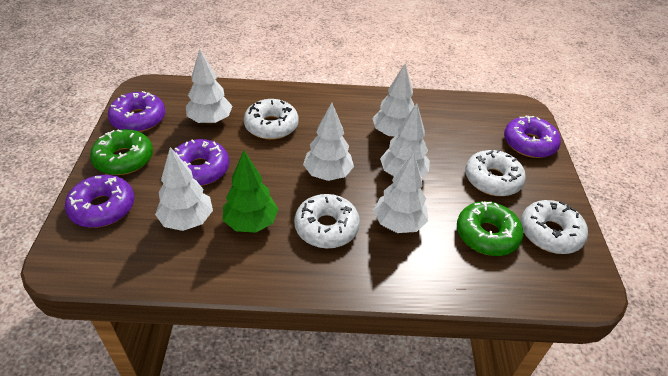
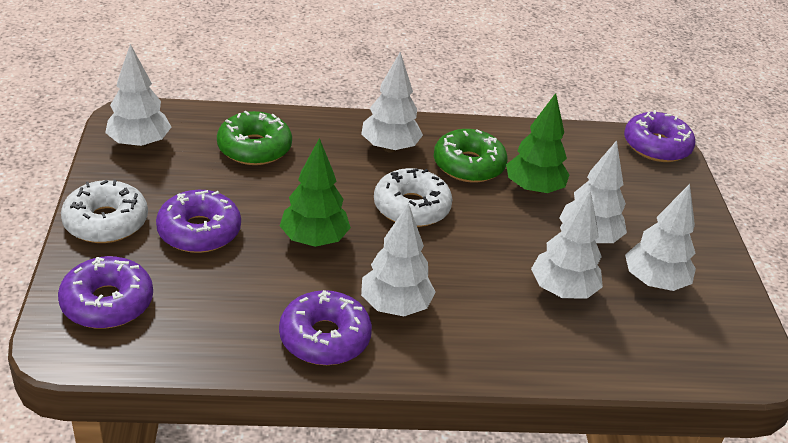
green tree: 1 -> 2
white donut: 4 -> 2

